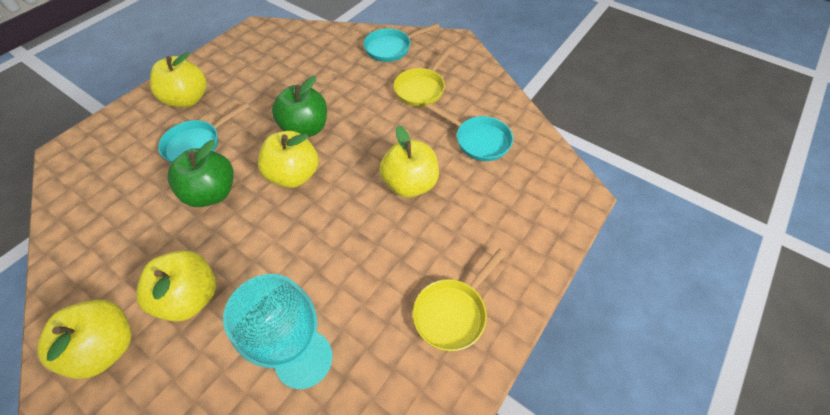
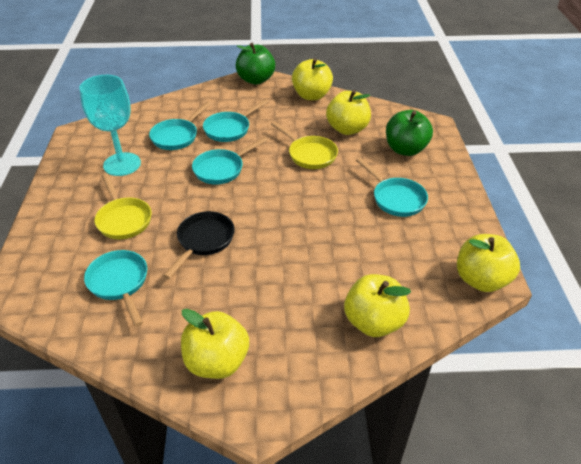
black pan: 0 -> 1
turquoise pan: 3 -> 5

